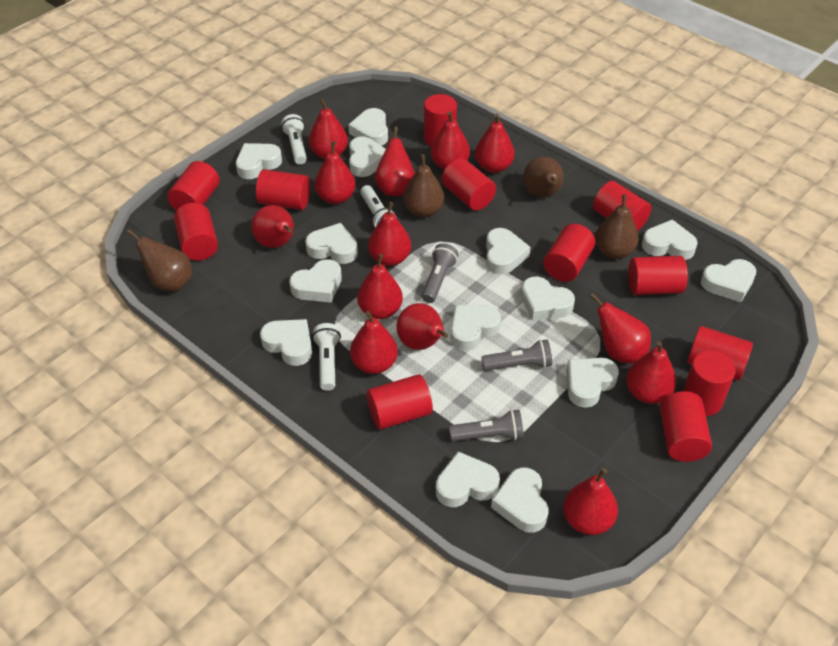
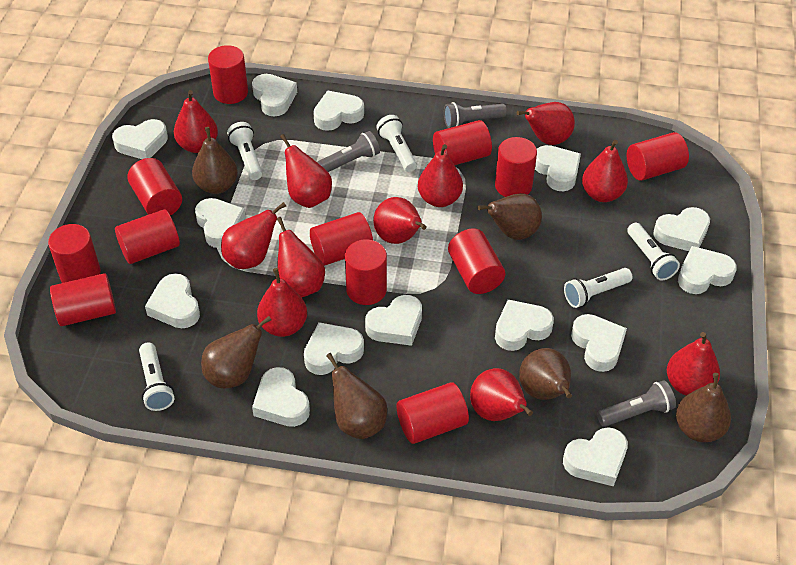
brown pear: 4 -> 6
red pear: 13 -> 11
white flashlight: 3 -> 5

